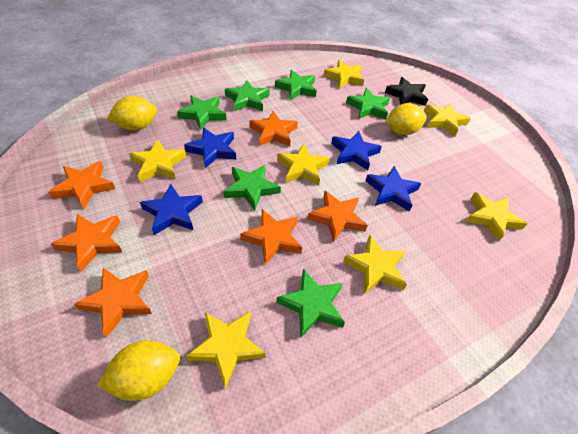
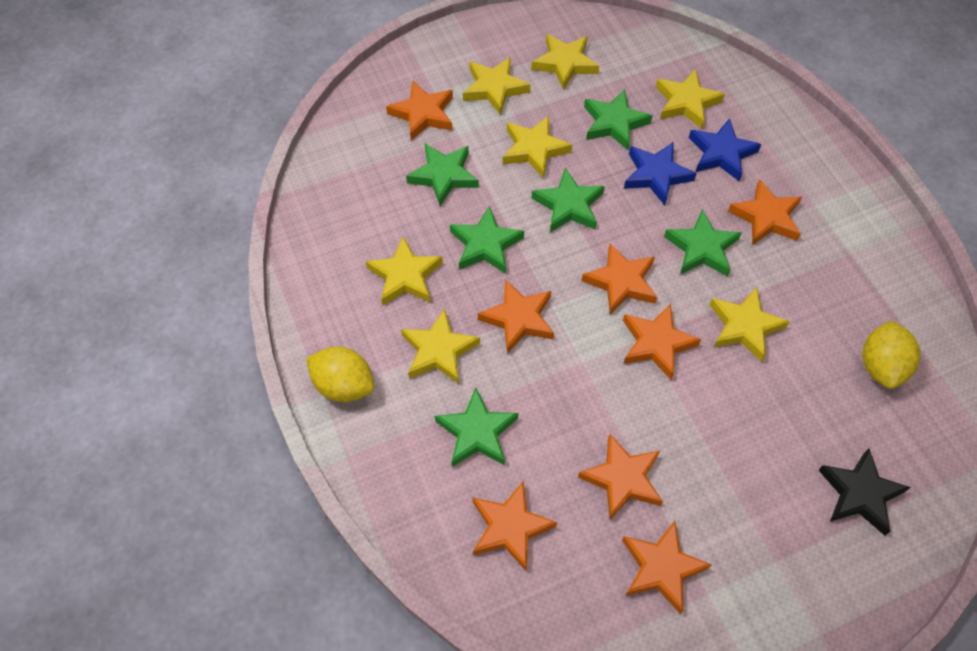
blue star: 4 -> 2
orange star: 6 -> 8
yellow lemon: 3 -> 2

